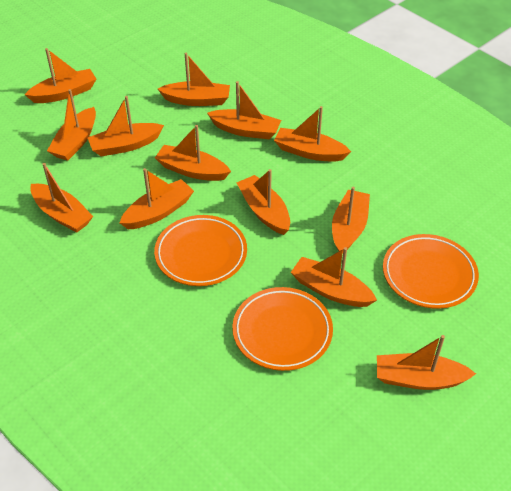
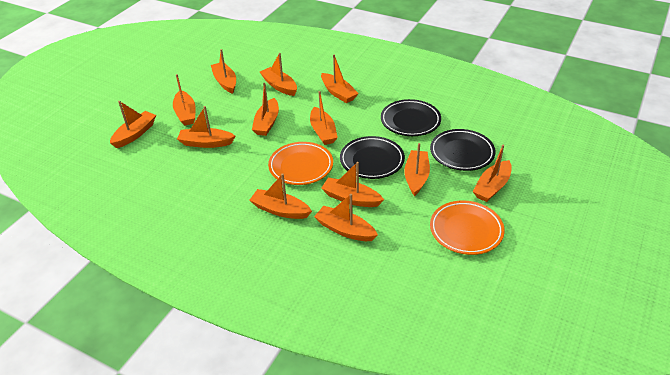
black plate: 0 -> 3
orange plate: 3 -> 2

